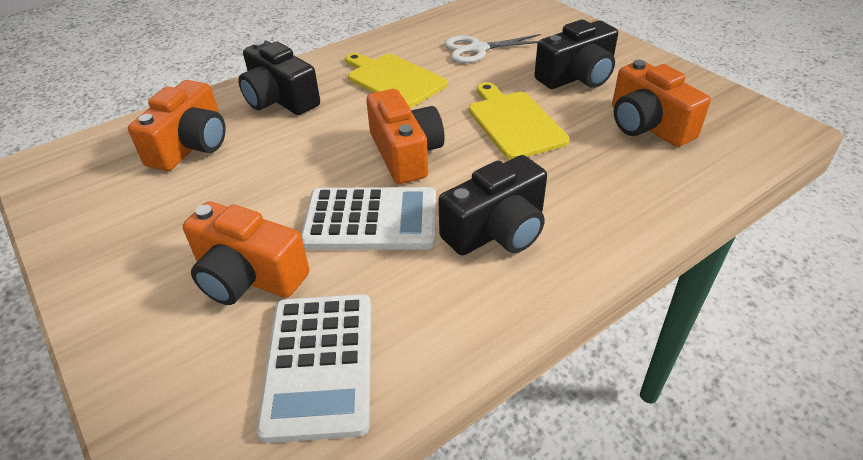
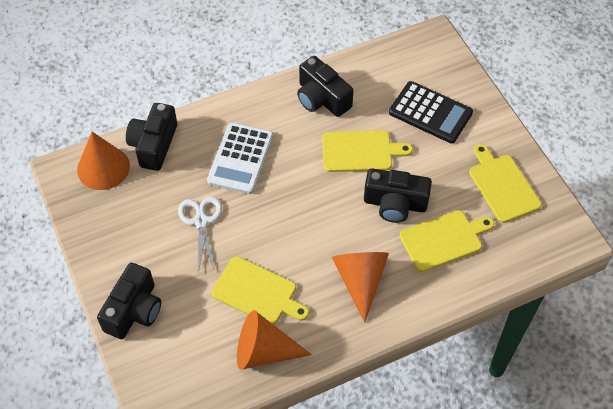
black calculator: 0 -> 1
black camera: 3 -> 4
orange camera: 4 -> 0
orange cone: 0 -> 3
white calculator: 2 -> 1
yellow cutting board: 2 -> 4

